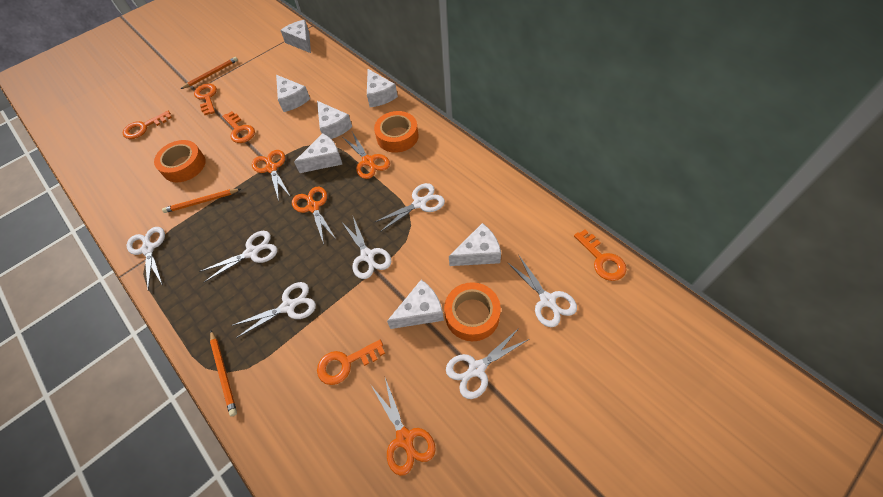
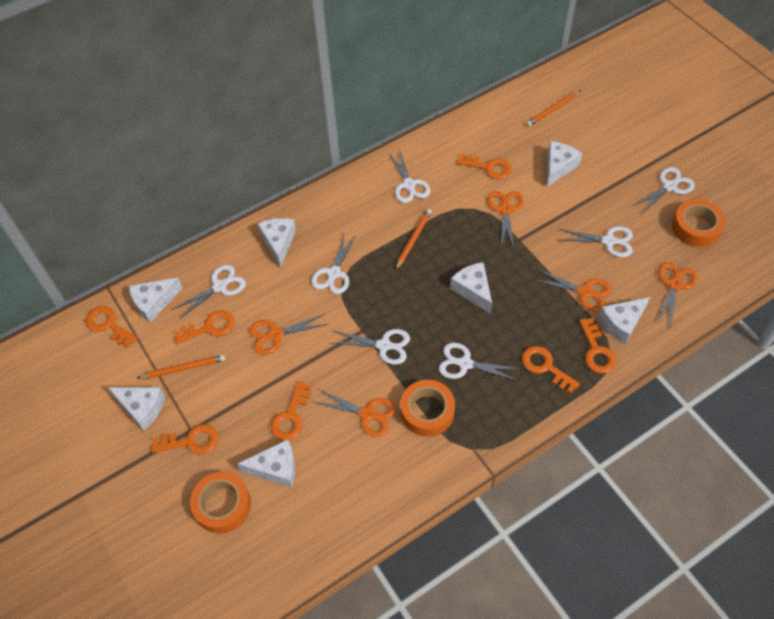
orange key: 5 -> 7
orange scissors: 4 -> 5

